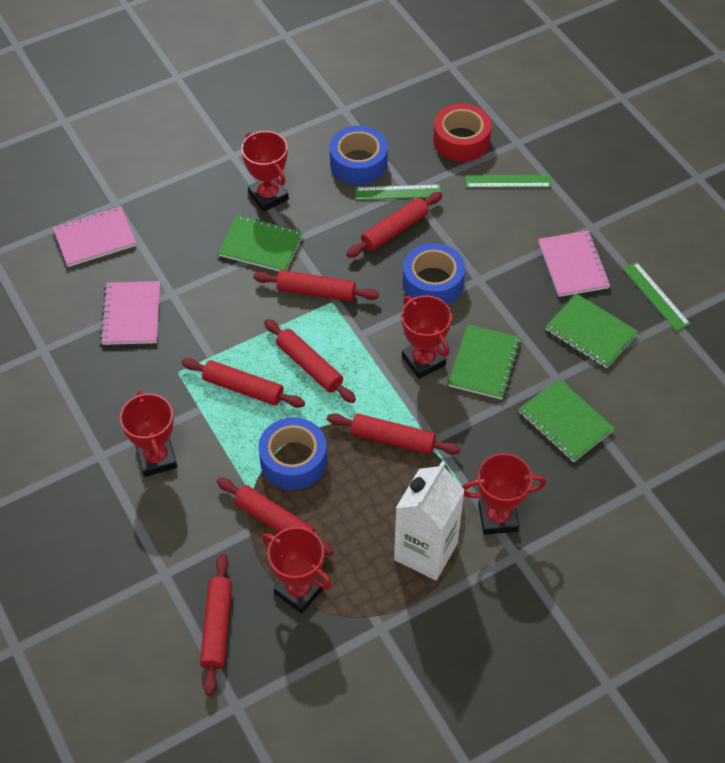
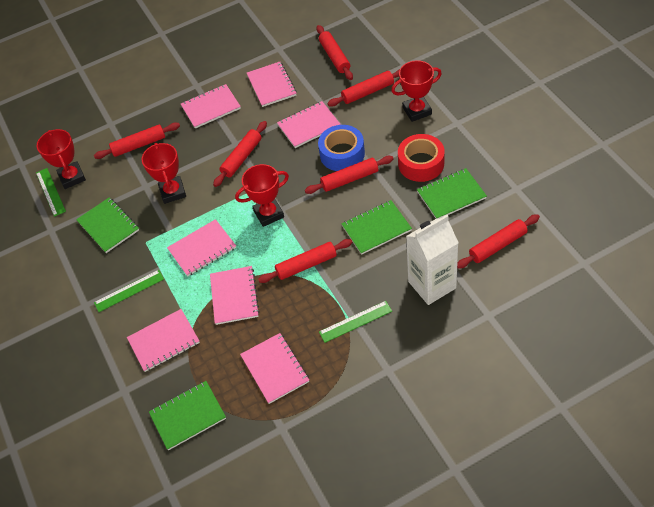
blue tape: 3 -> 1
pink notebook: 3 -> 7
red trophy: 5 -> 4

